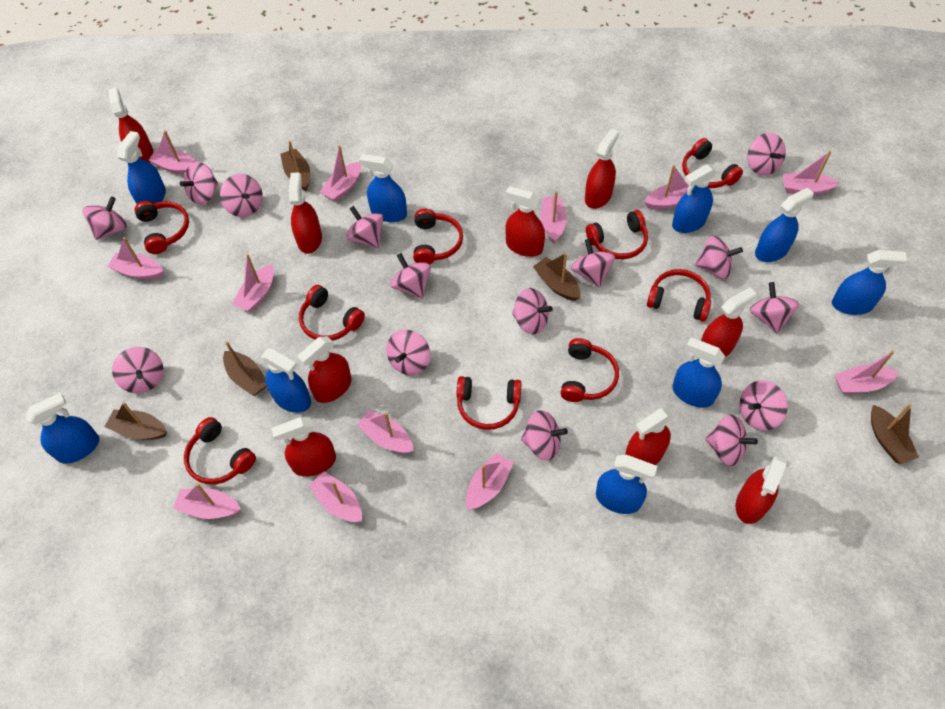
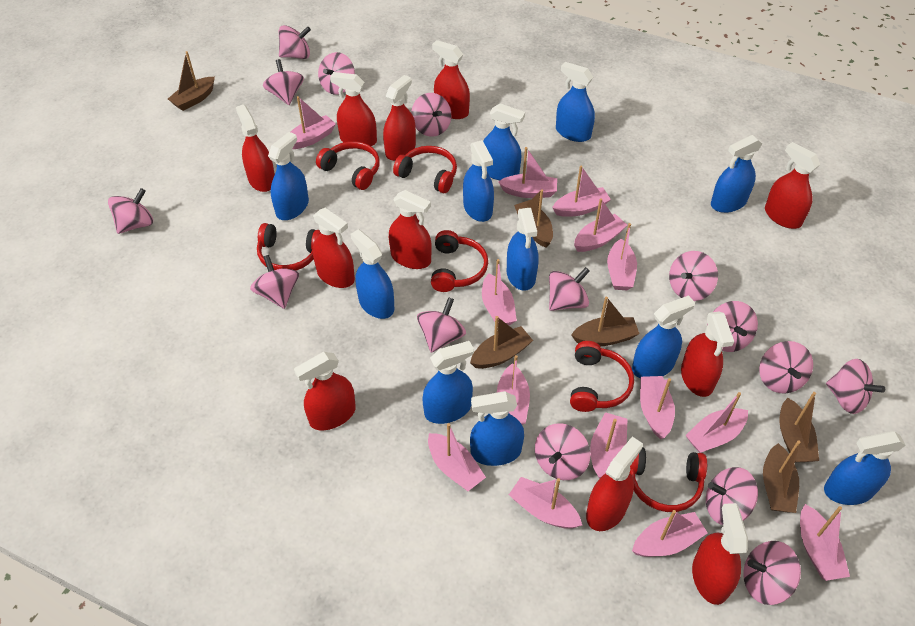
blue spray bottle: 9 -> 11
brown boat: 5 -> 6
pink boat: 12 -> 14
red headphones: 9 -> 6
red spray bottle: 9 -> 11

